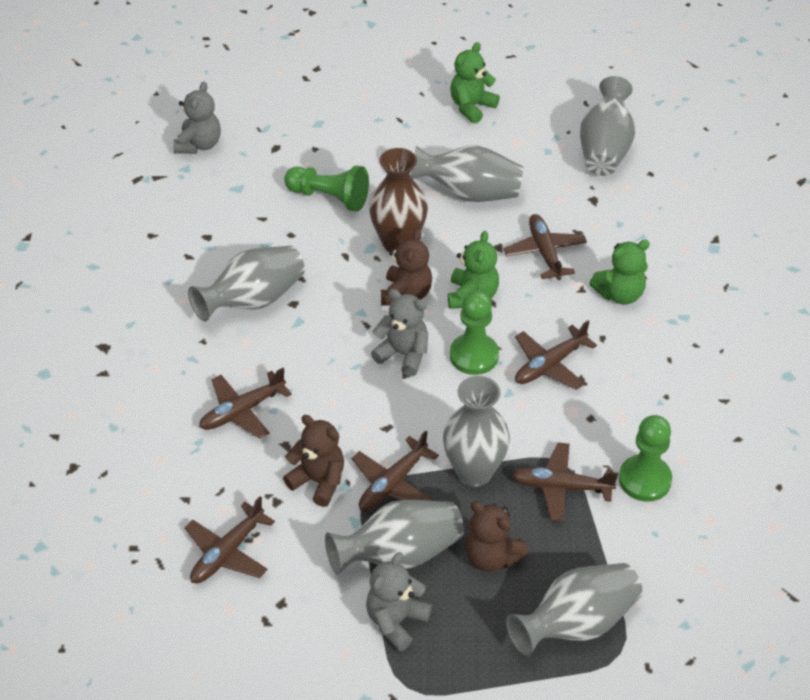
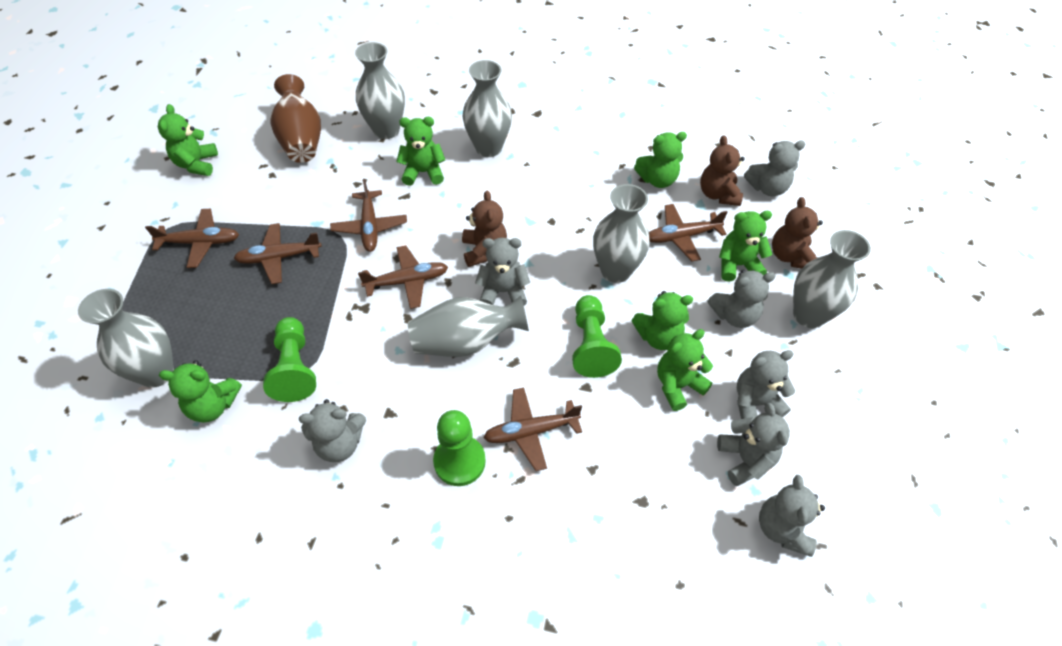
green teddy bear: 3 -> 7
grey teddy bear: 3 -> 7

